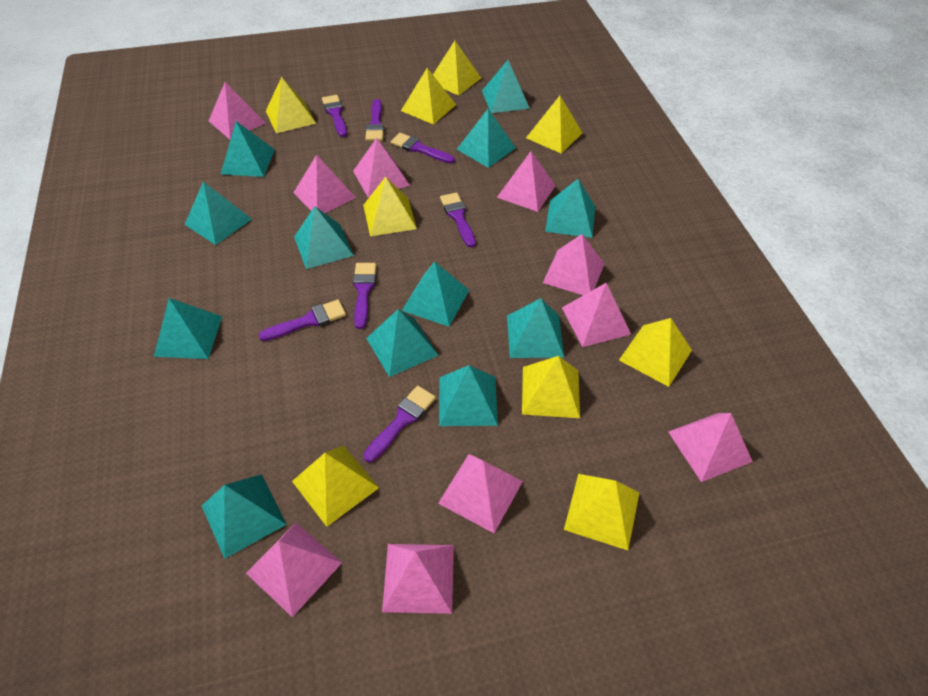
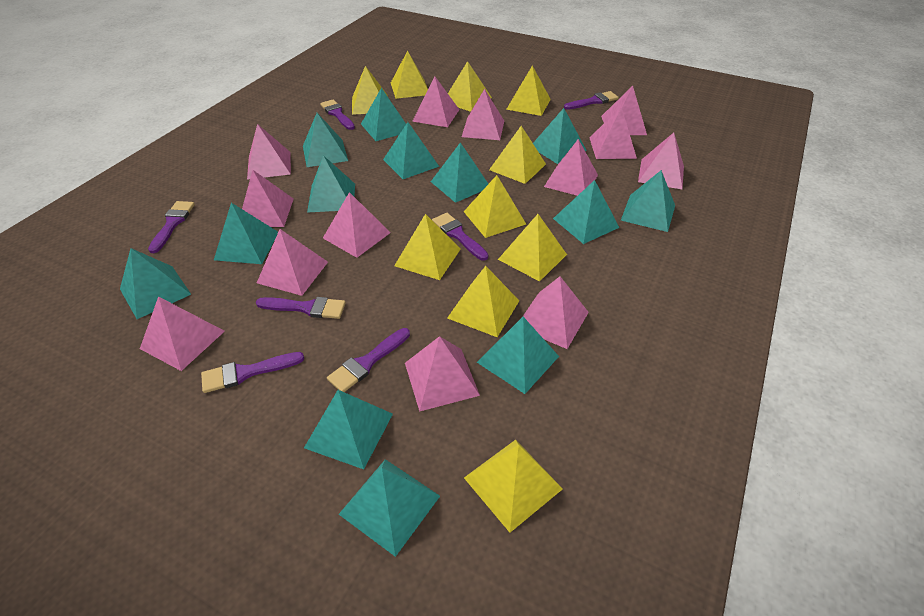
pink pyramid: 10 -> 13
turquoise pyramid: 12 -> 13
yellow pyramid: 9 -> 10

